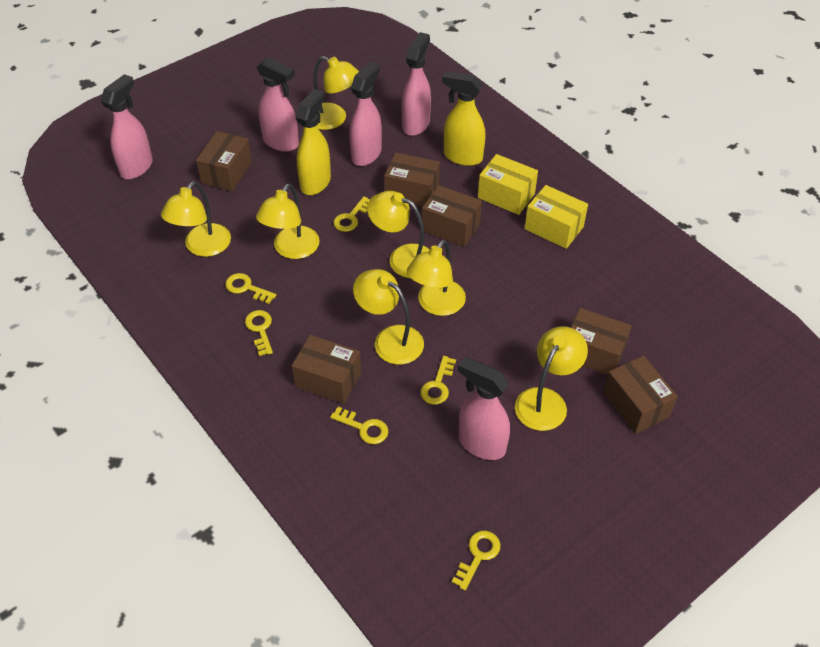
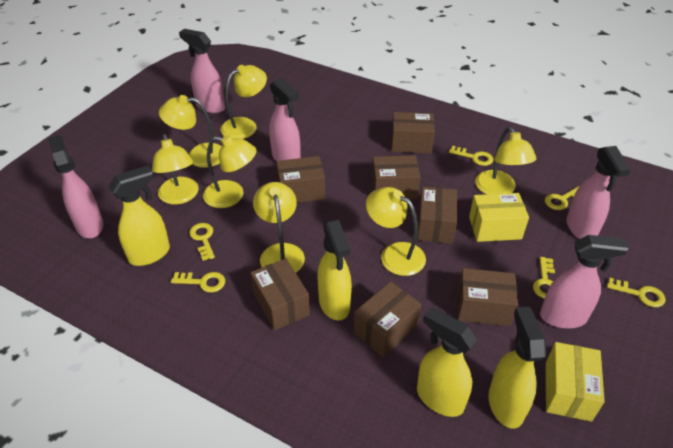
brown box: 6 -> 7
yellow spray bottle: 2 -> 4

